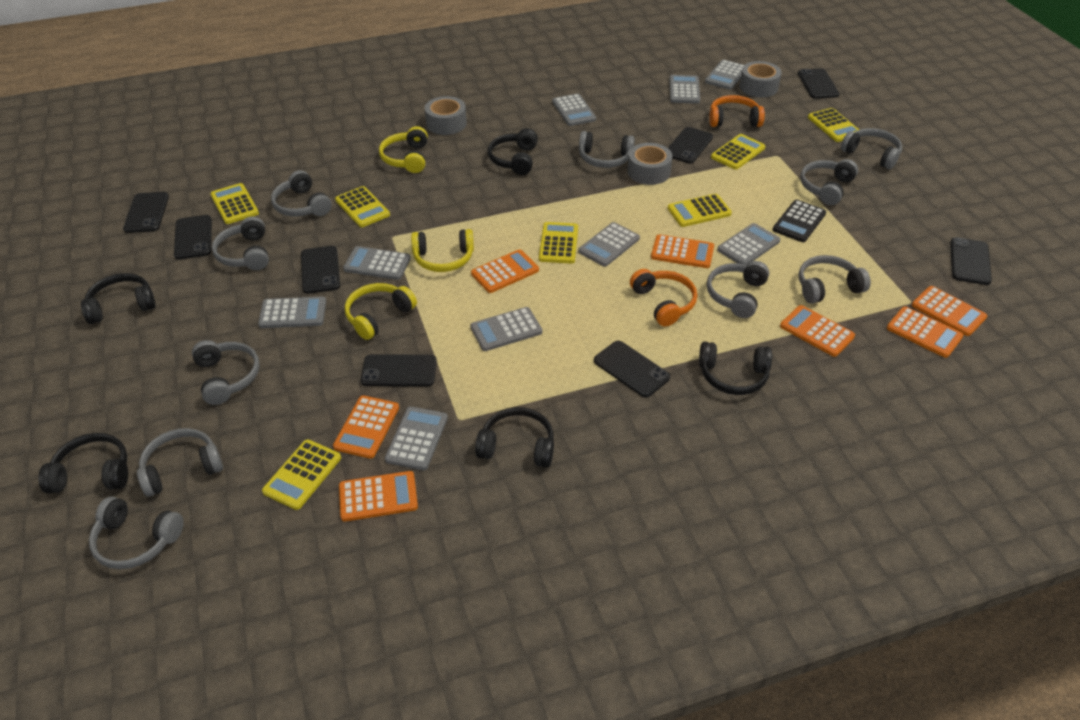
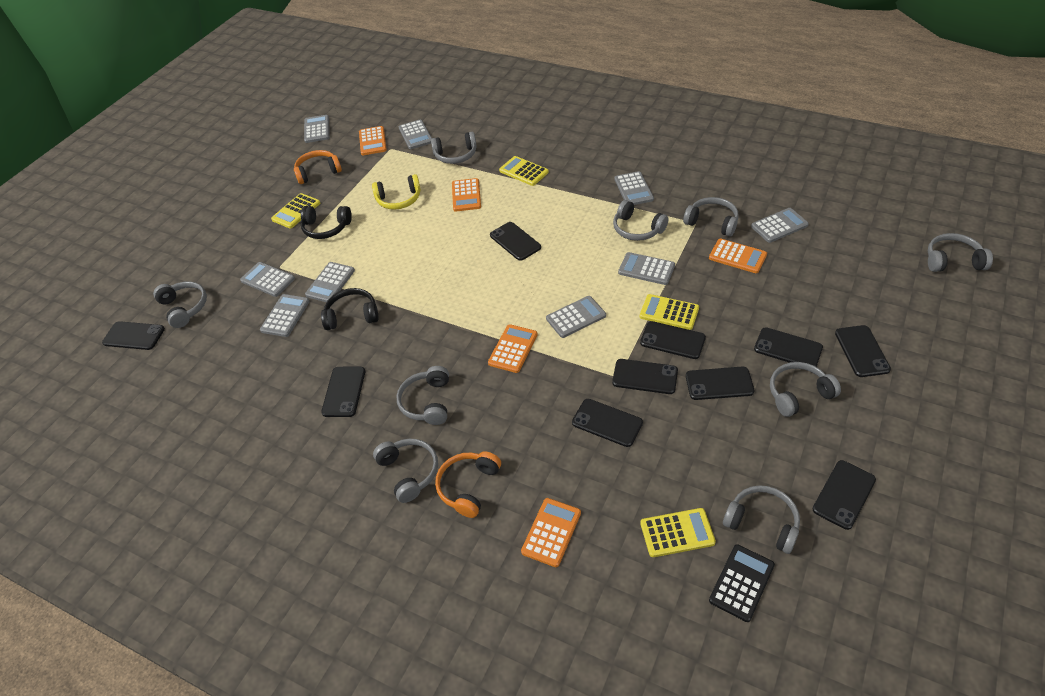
black headphones: 5 -> 2
black phone: 8 -> 10
grey headphones: 10 -> 9
grey tape: 3 -> 0
orange calculator: 7 -> 5
yellow calculator: 7 -> 4
yellow headphones: 3 -> 1

